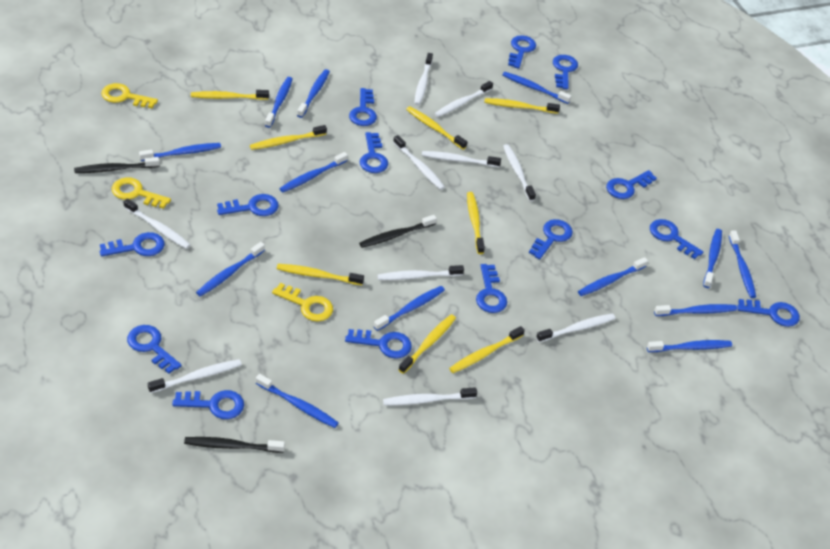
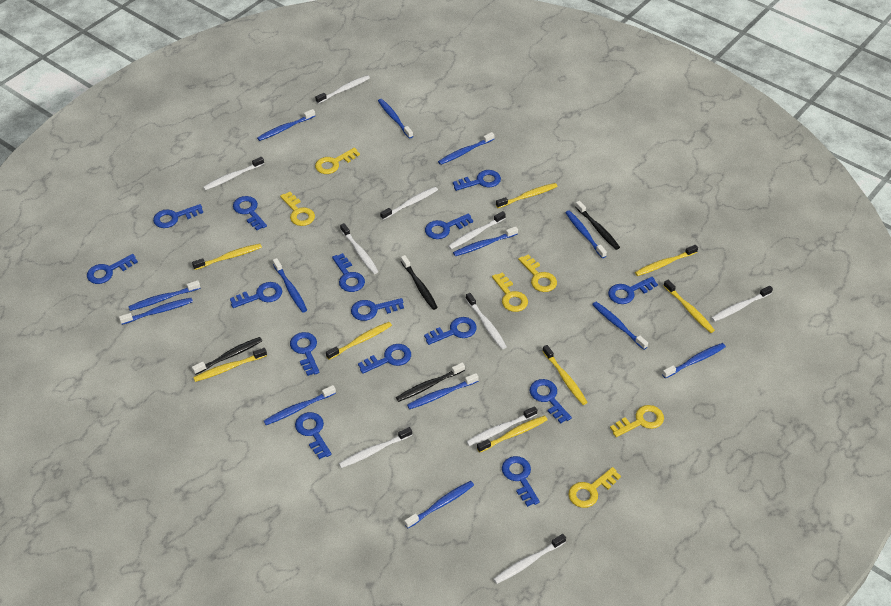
black toothbrush: 3 -> 4
blue key: 14 -> 15
yellow key: 3 -> 6

